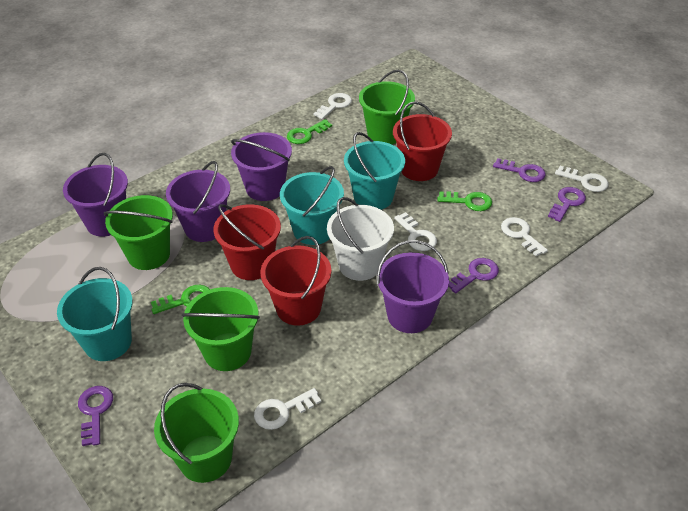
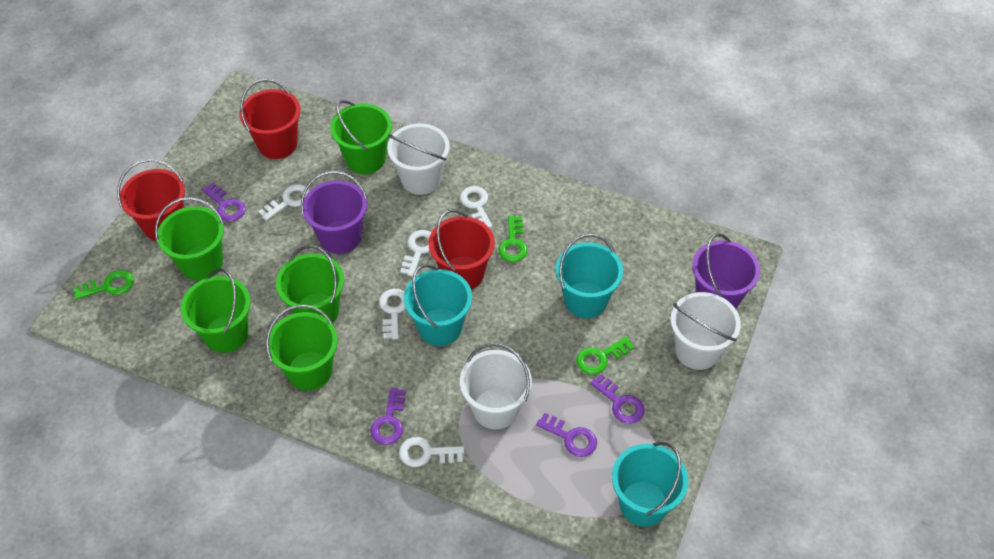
green bucket: 4 -> 5
purple bucket: 4 -> 2
white bucket: 1 -> 3

